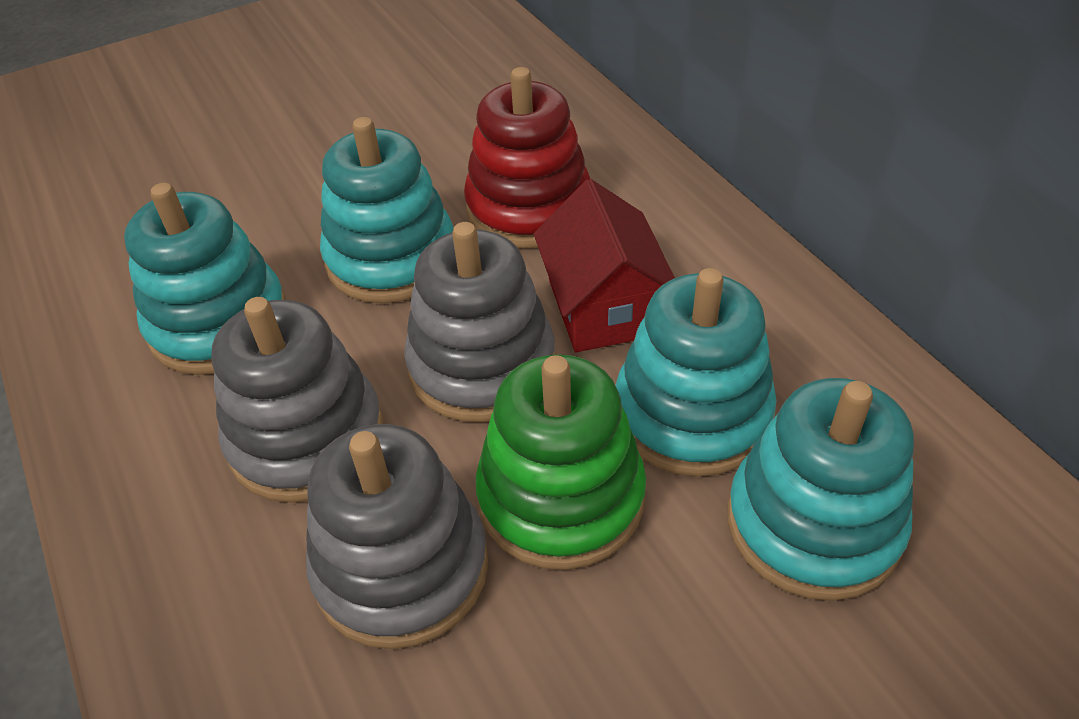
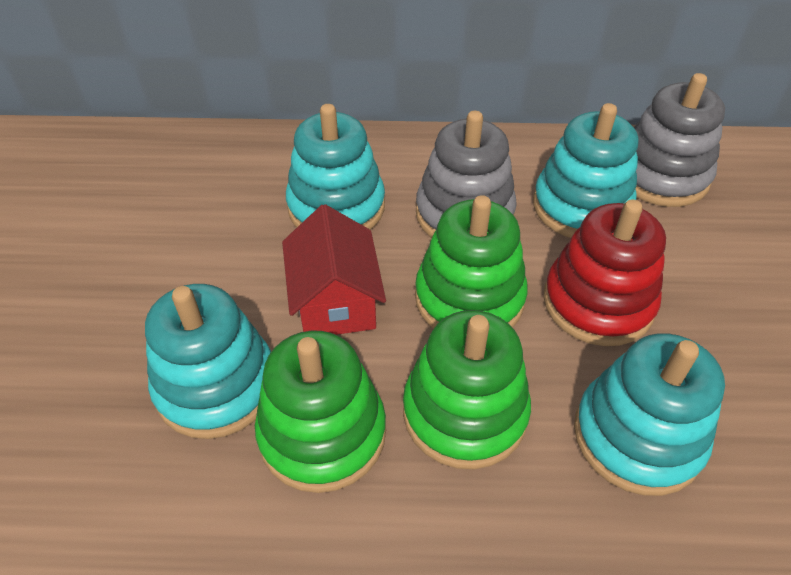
green stacking toy: 1 -> 3
grey stacking toy: 3 -> 2

